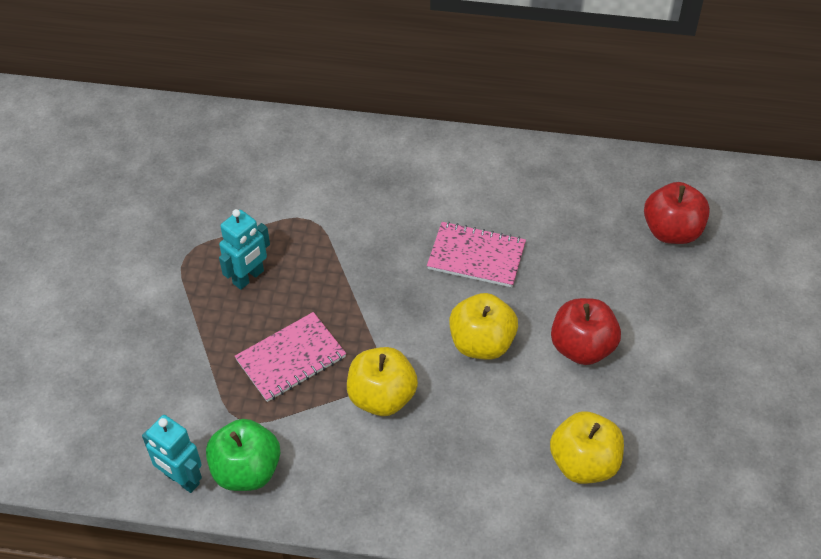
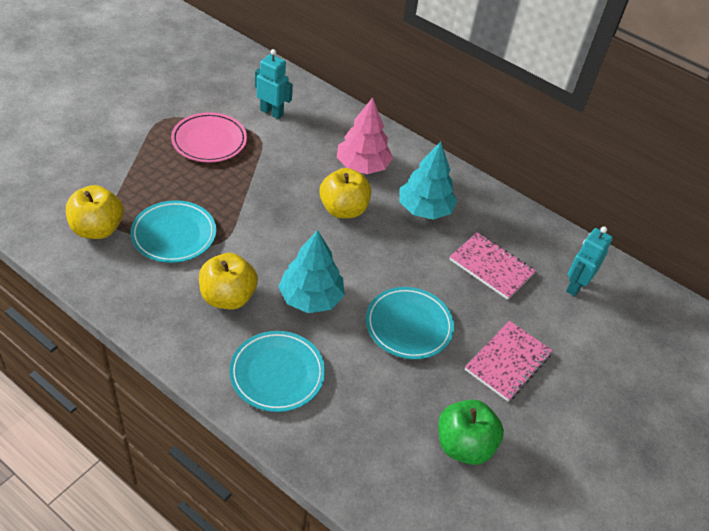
pink plate: 0 -> 1
pink tree: 0 -> 1
red apple: 2 -> 0
turquoise plate: 0 -> 3
turquoise tree: 0 -> 2

